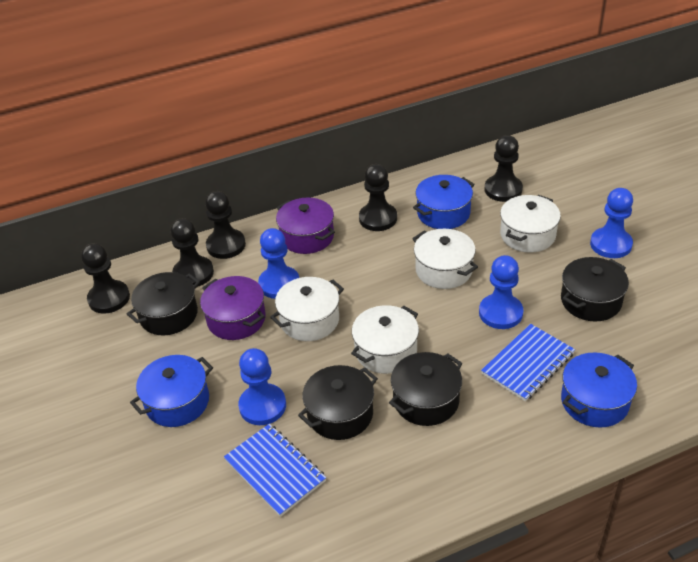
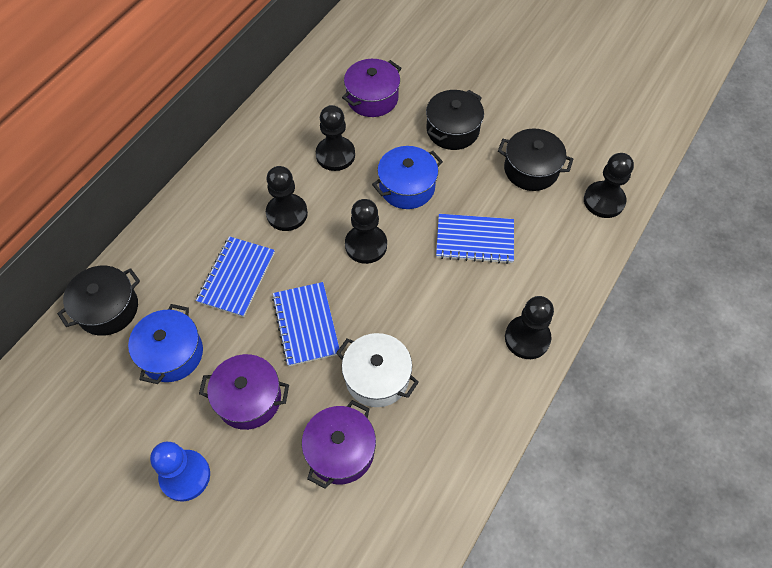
black pot: 4 -> 3
blue notebook: 2 -> 3
blue pawn: 4 -> 1
blue pot: 3 -> 2
purple pot: 2 -> 3
white pot: 4 -> 1

